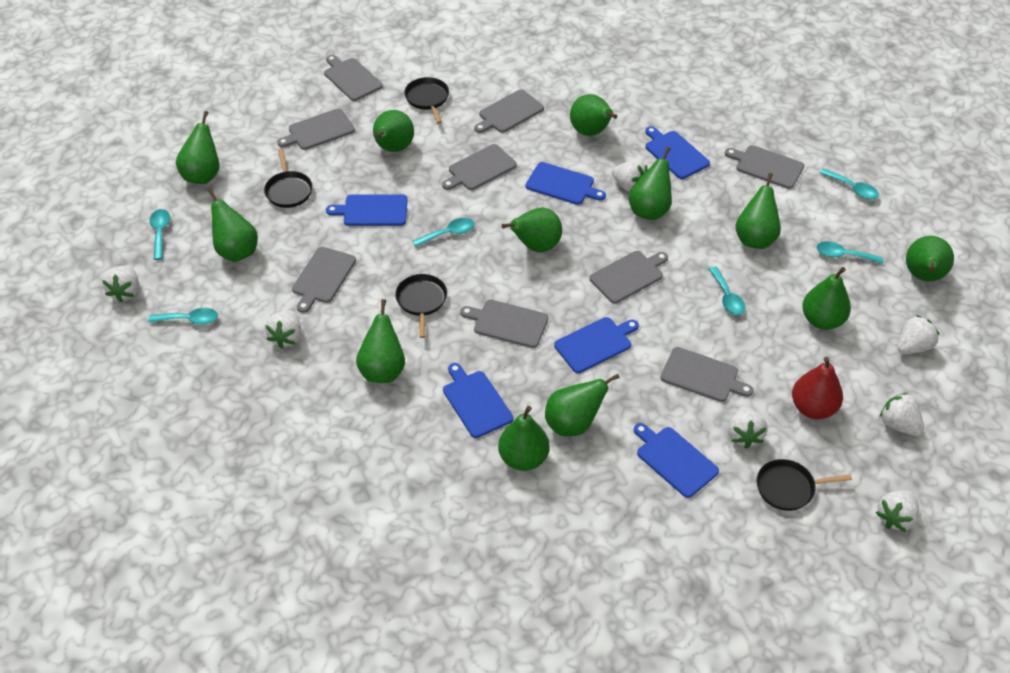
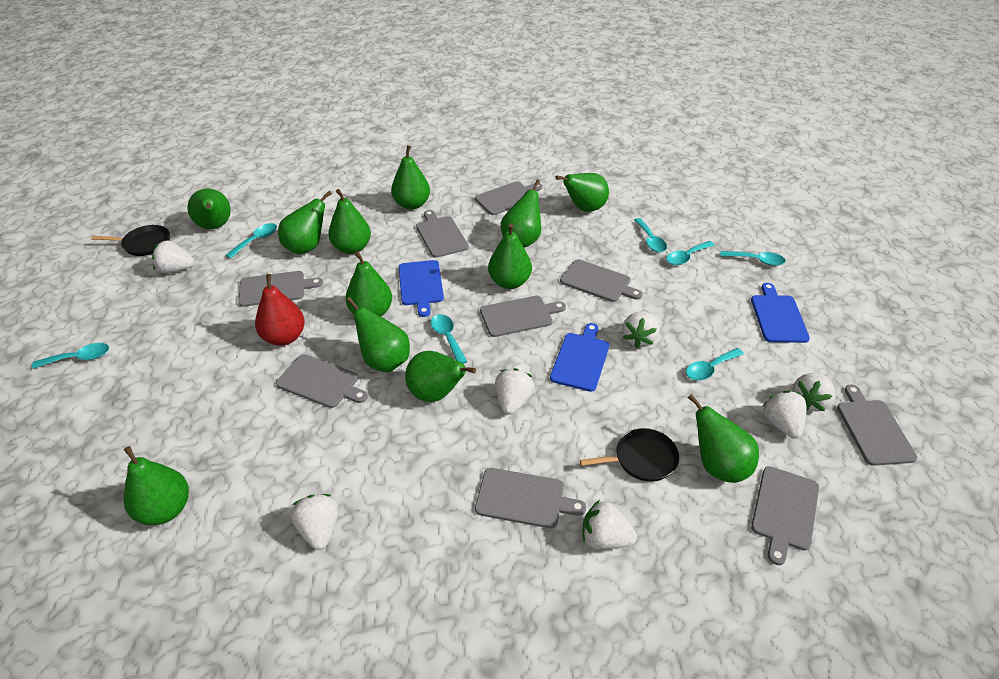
black pan: 4 -> 2
blue cutting board: 6 -> 3
turquoise spoon: 6 -> 7

